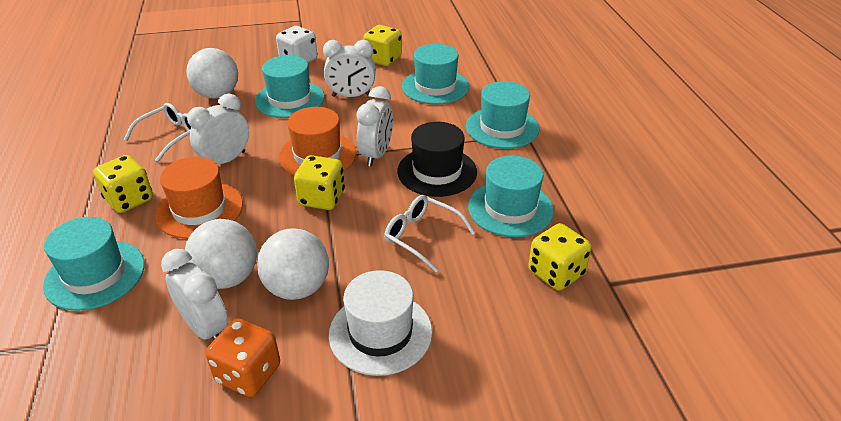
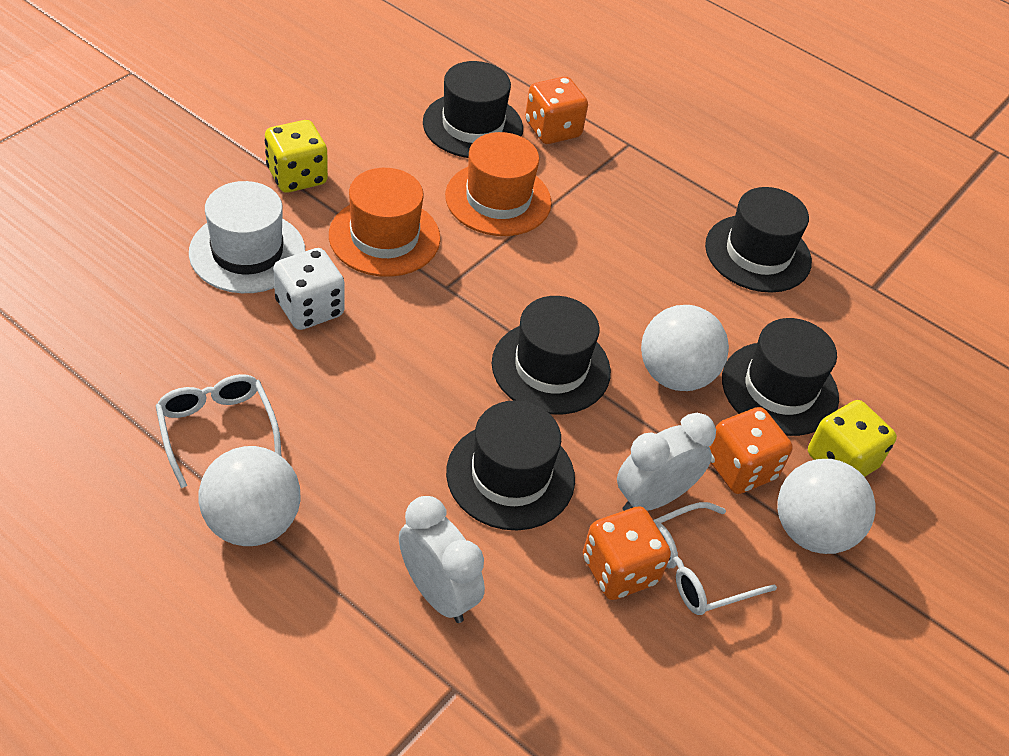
black hat: 1 -> 5
orange dice: 1 -> 3
turquoise hat: 5 -> 0
white clock: 4 -> 2
yellow dice: 4 -> 2

